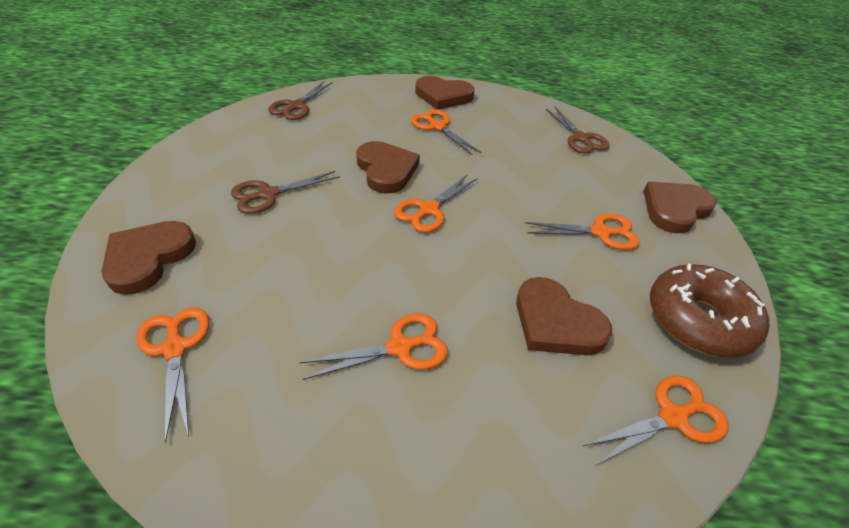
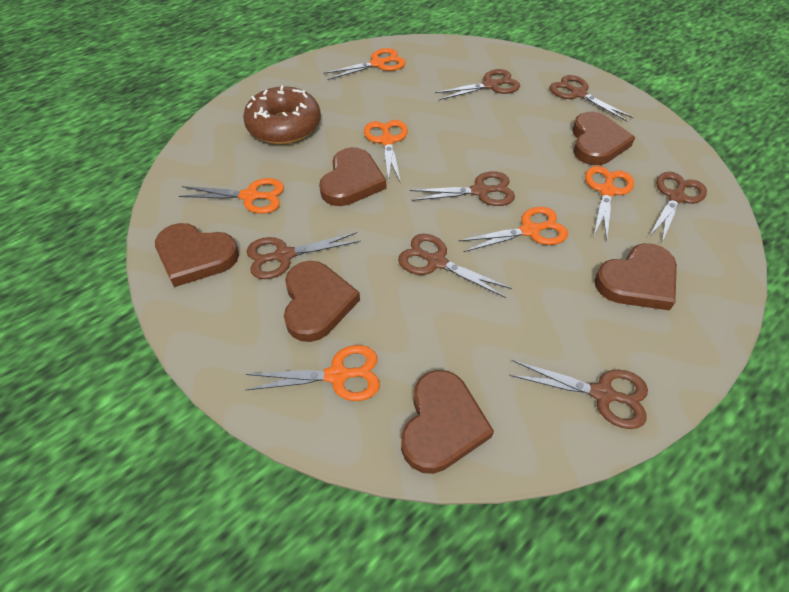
brown heart: 5 -> 6
brown scissors: 3 -> 7

